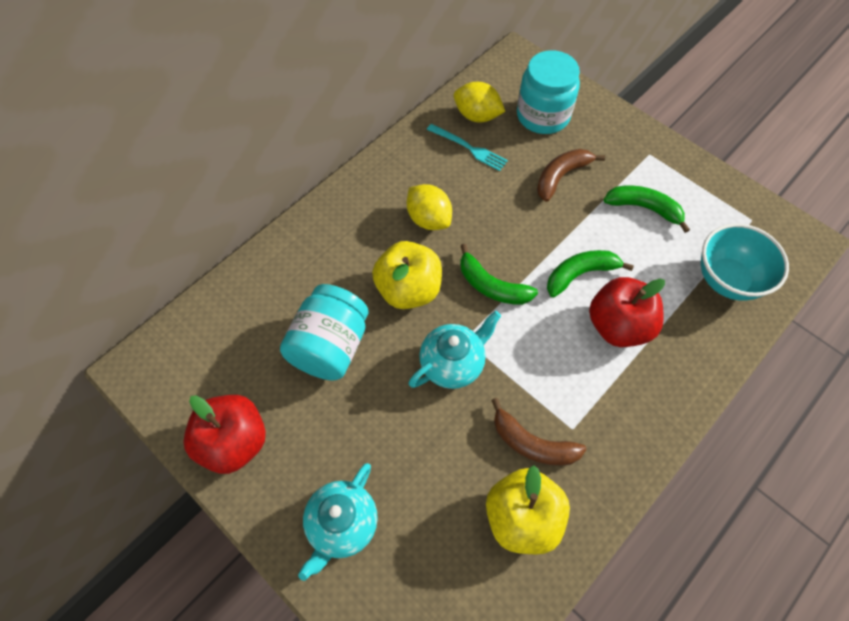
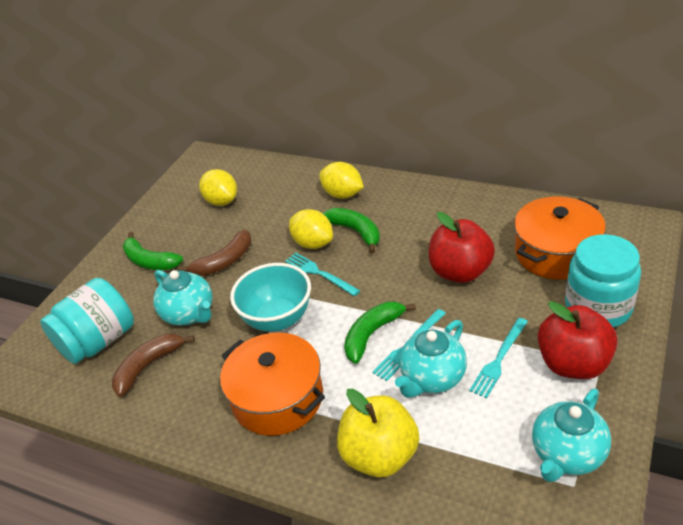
orange pot: 0 -> 2
turquoise fork: 1 -> 3
turquoise teapot: 2 -> 3
yellow apple: 2 -> 1
yellow lemon: 2 -> 3

